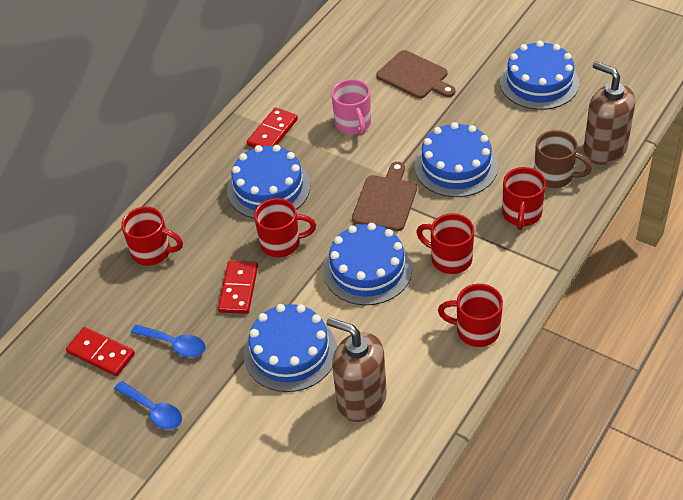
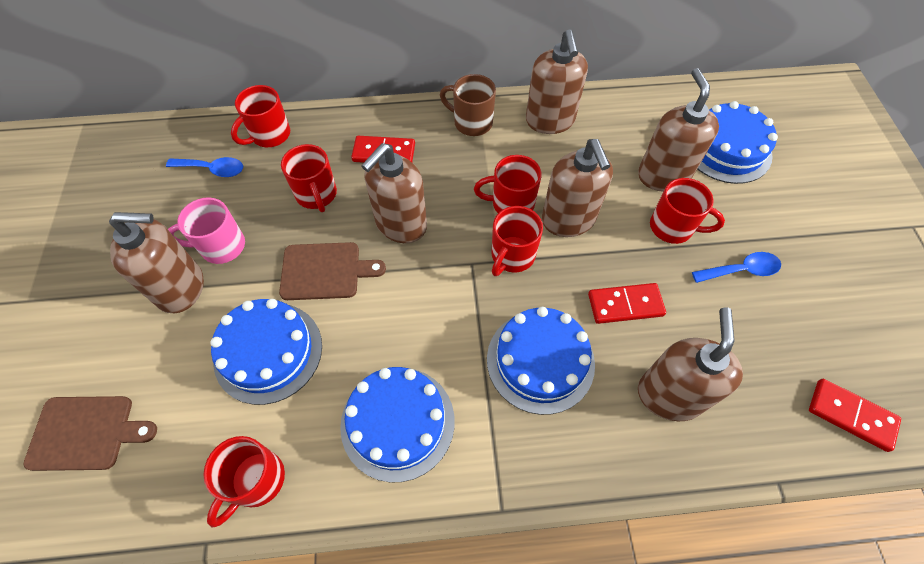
blue cake: 5 -> 4
brown soap dispenser: 2 -> 6
red mug: 5 -> 6

